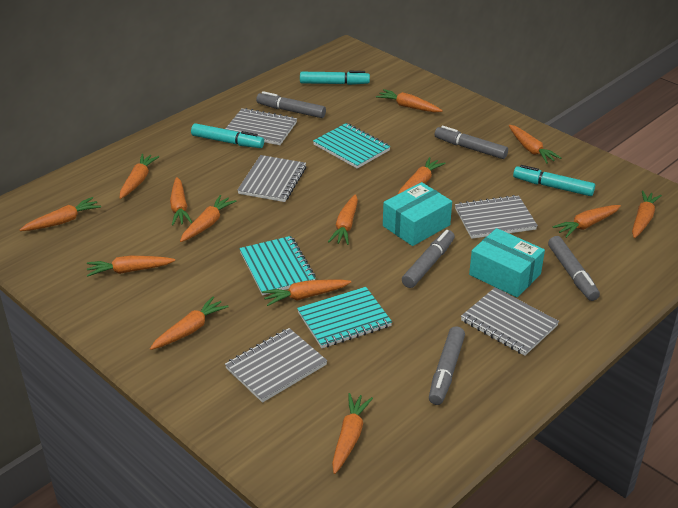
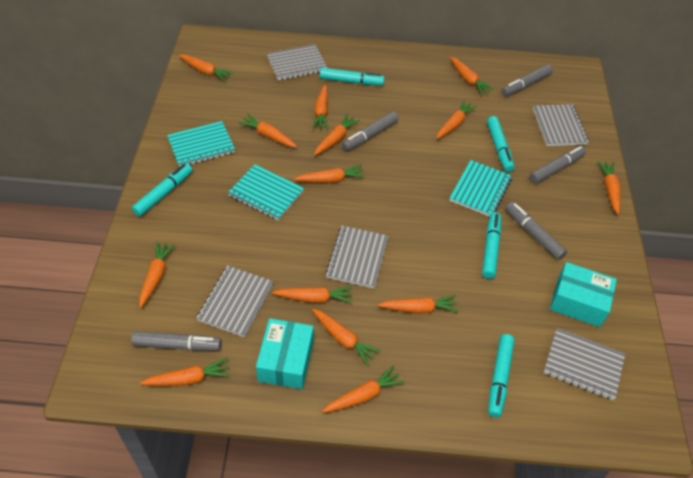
turquoise marker: 3 -> 5

